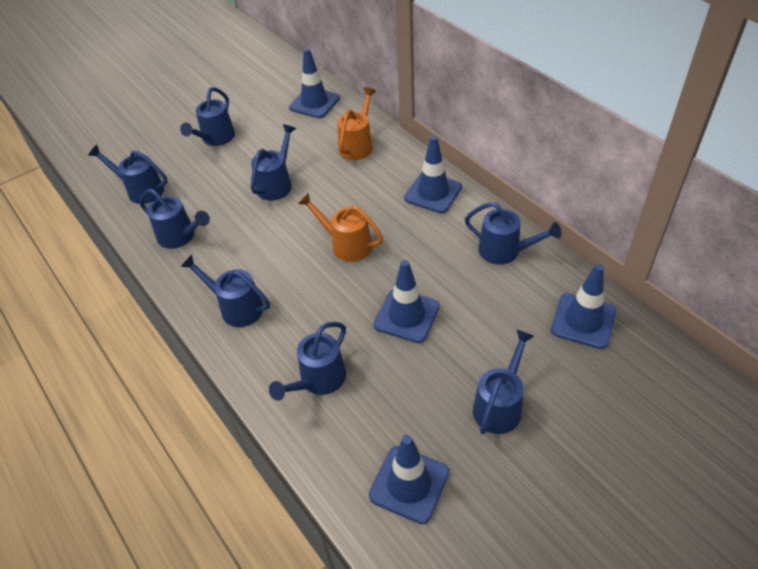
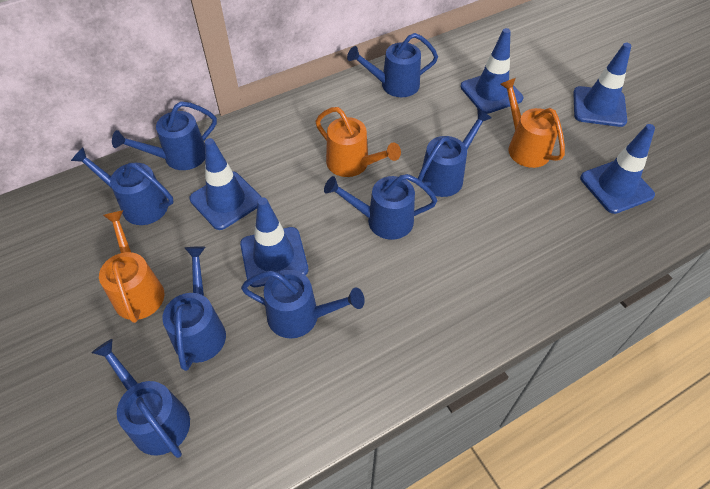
orange watering can: 2 -> 3

